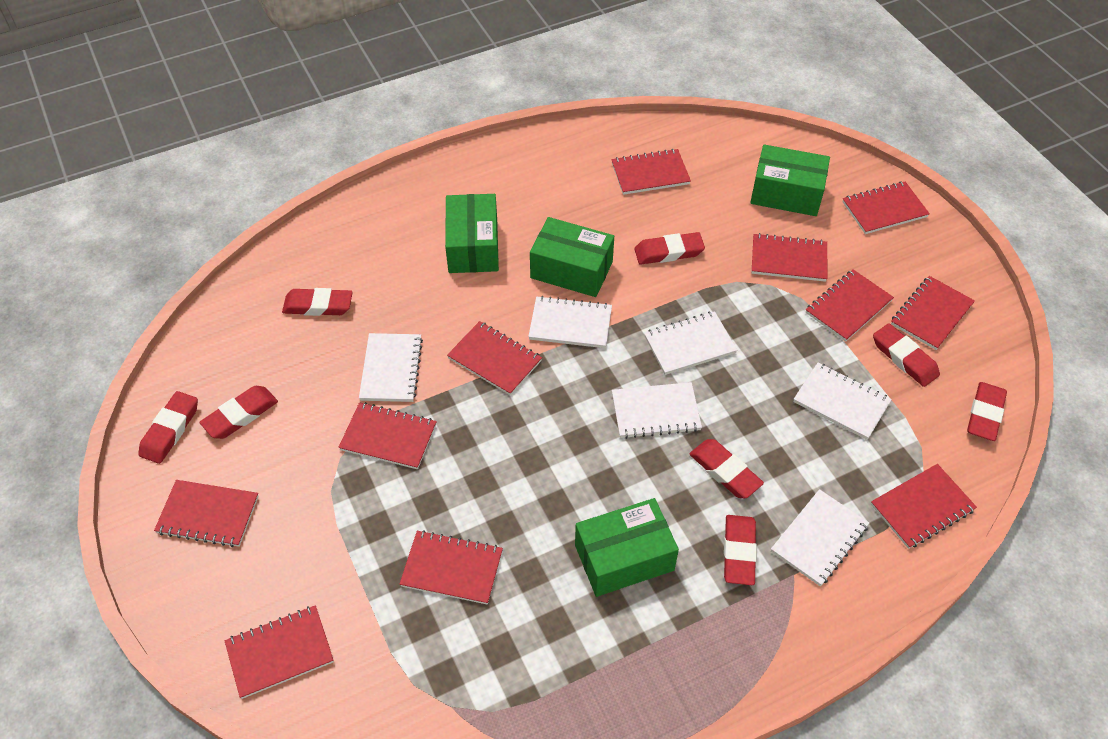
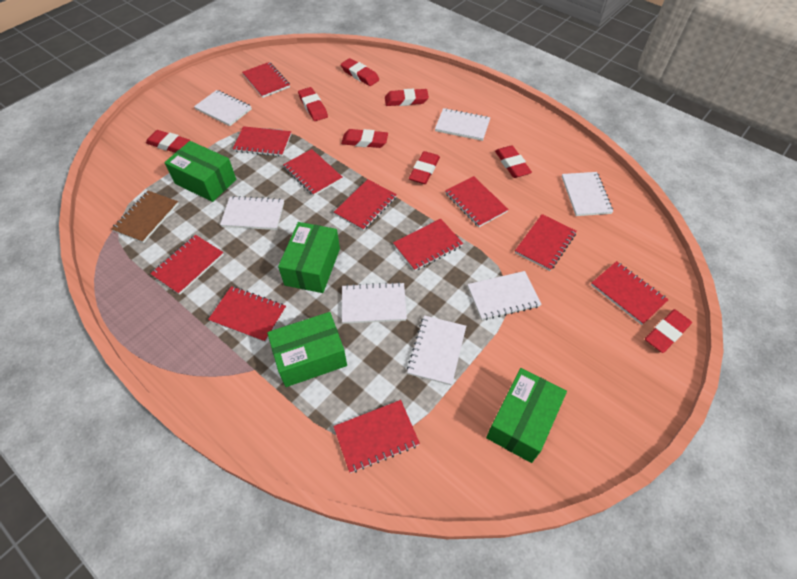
brown notebook: 0 -> 1
white notebook: 6 -> 7

